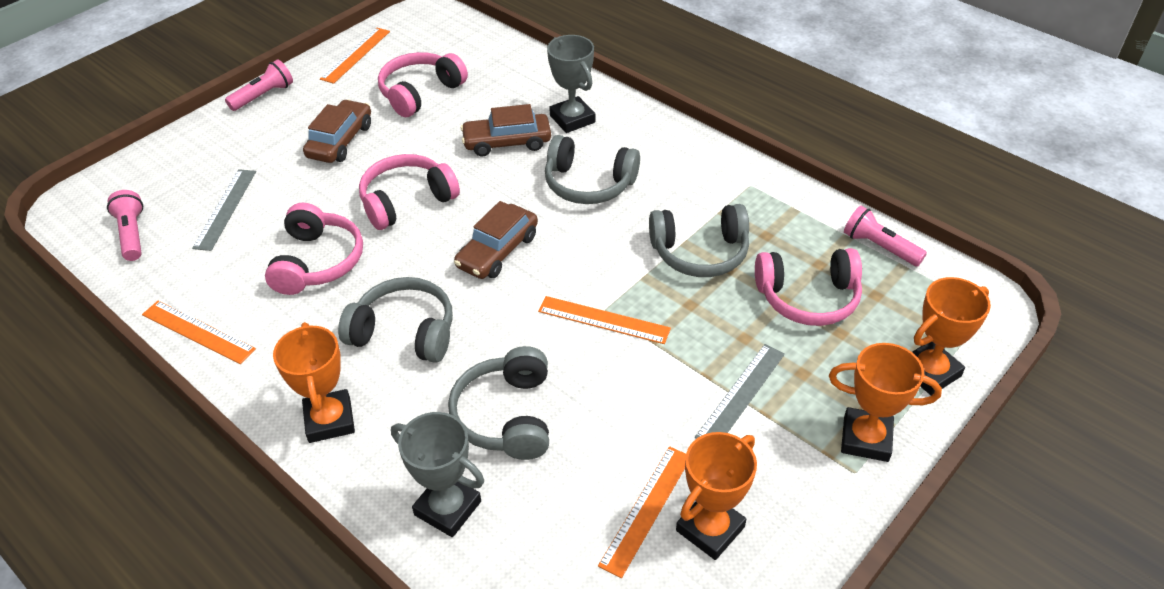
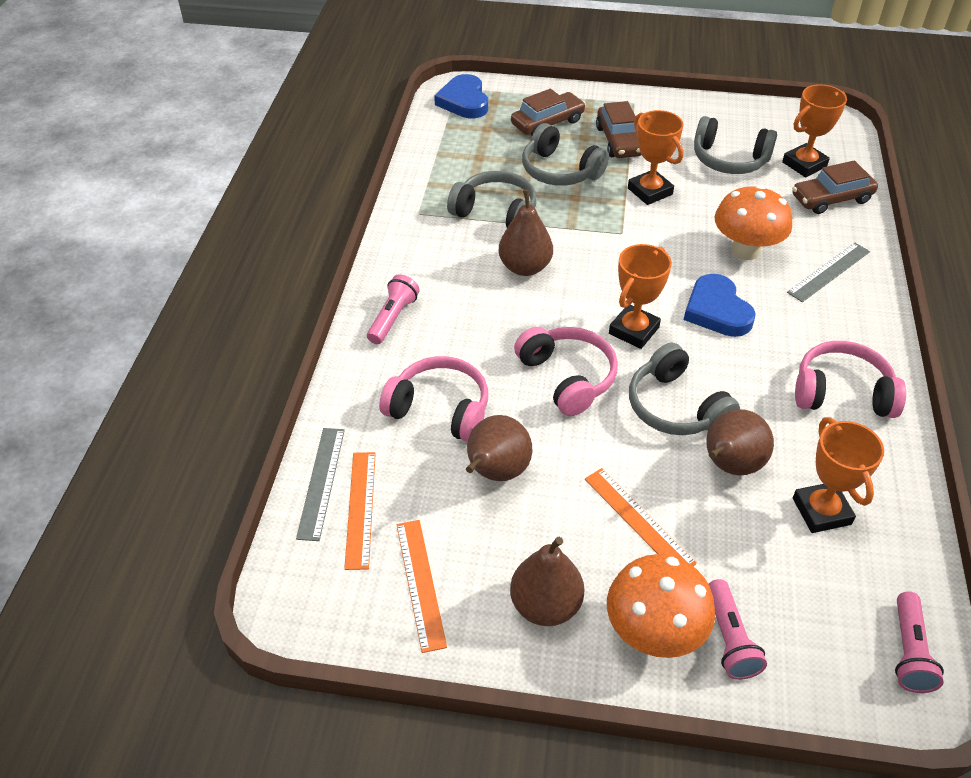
blue heart: 0 -> 2
brown pear: 0 -> 4
grey trophy: 2 -> 0
orange mushroom: 0 -> 2
orange ruler: 4 -> 3
pink headphones: 4 -> 3

